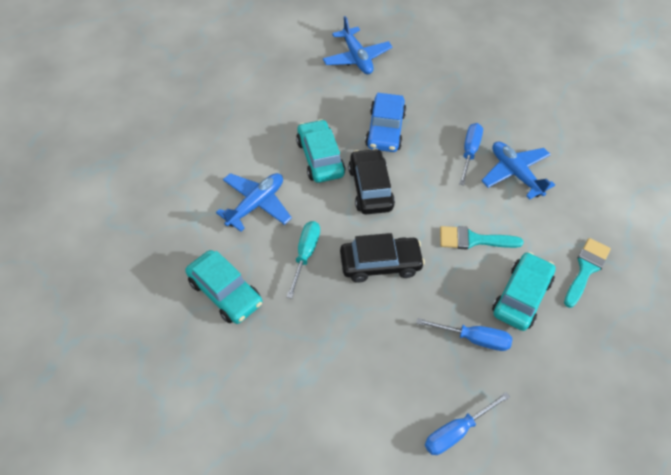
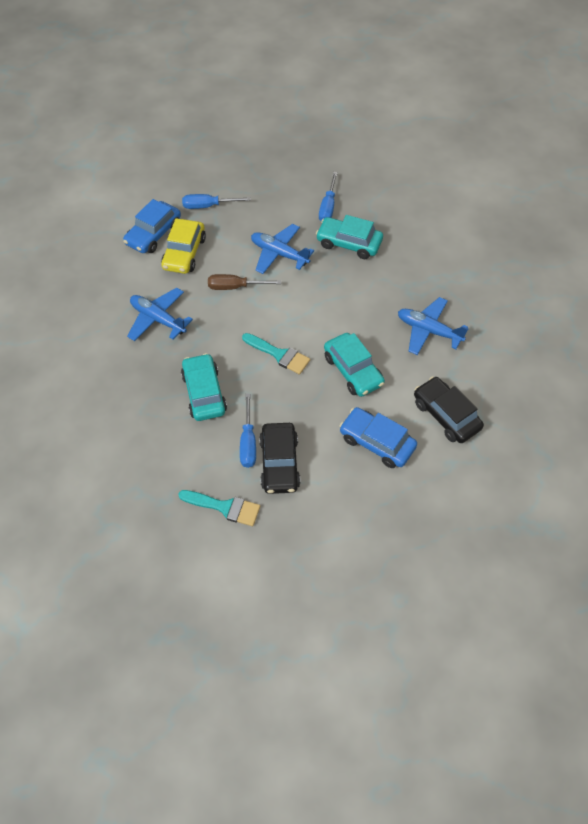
blue car: 1 -> 2
brown screwdriver: 0 -> 1
turquoise screwdriver: 1 -> 0
yellow car: 0 -> 1

